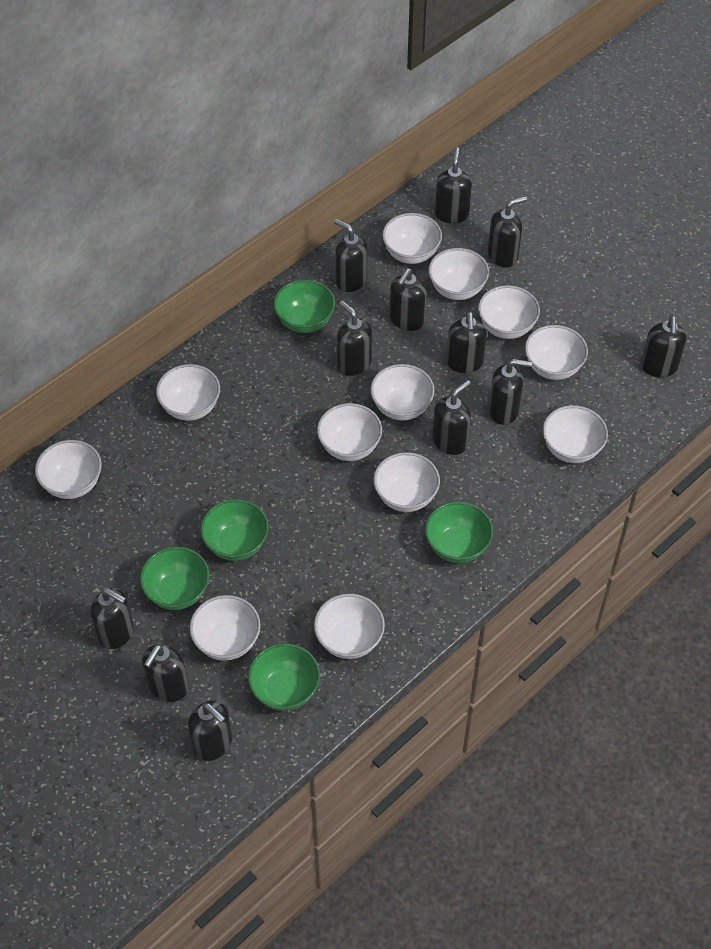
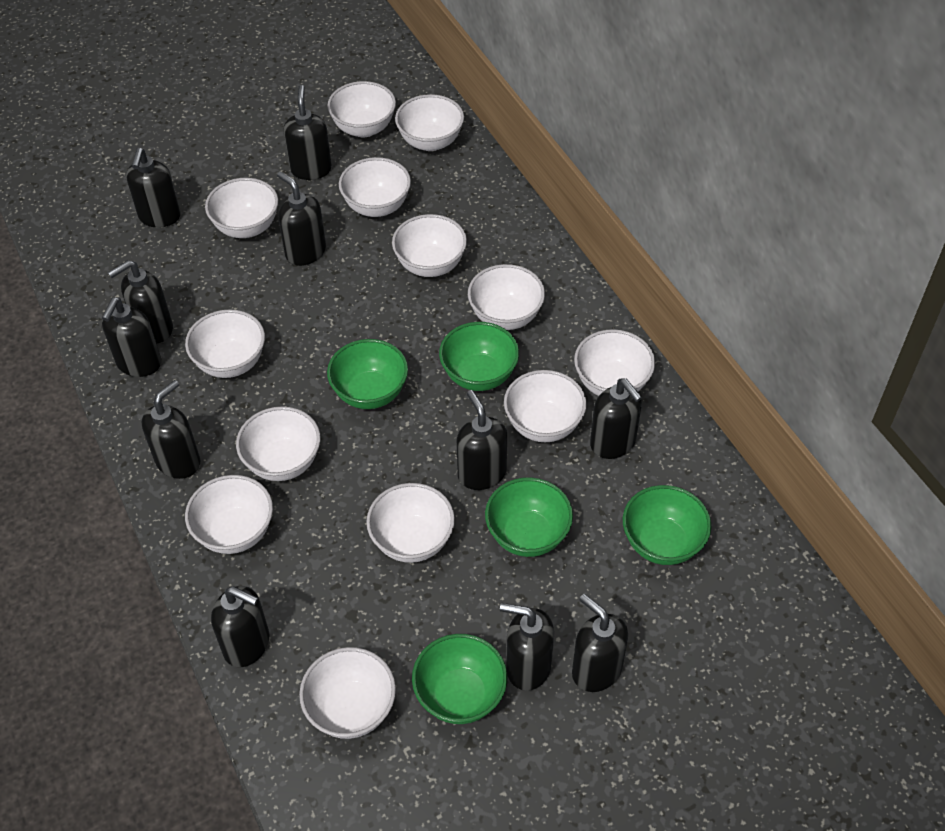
black soap dispenser: 12 -> 11
white bowl: 12 -> 13

